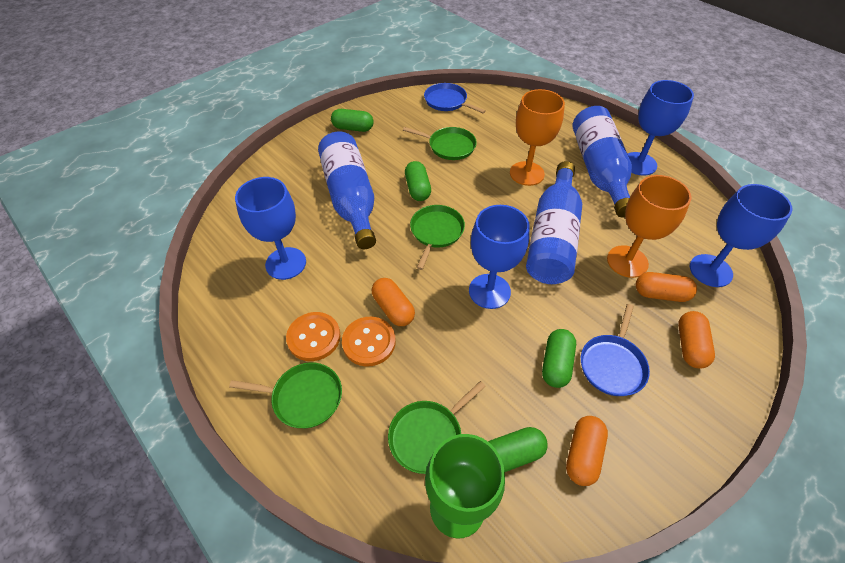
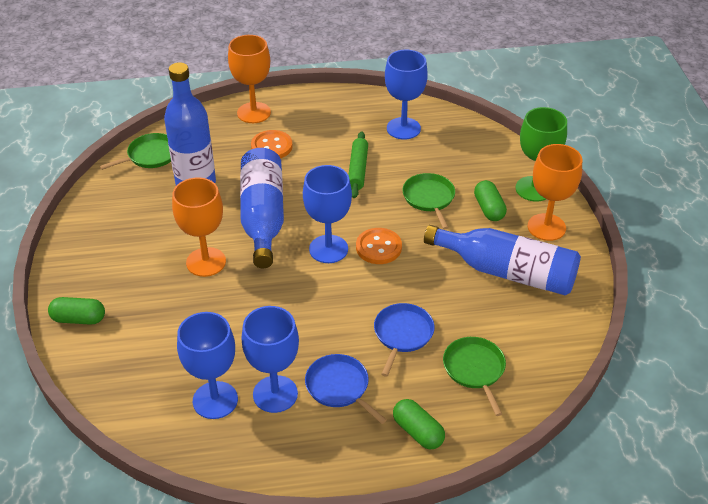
green capsule: 4 -> 3
green pan: 4 -> 3
green rolling pin: 0 -> 1
orange capsule: 4 -> 0
orange goblet: 2 -> 3

